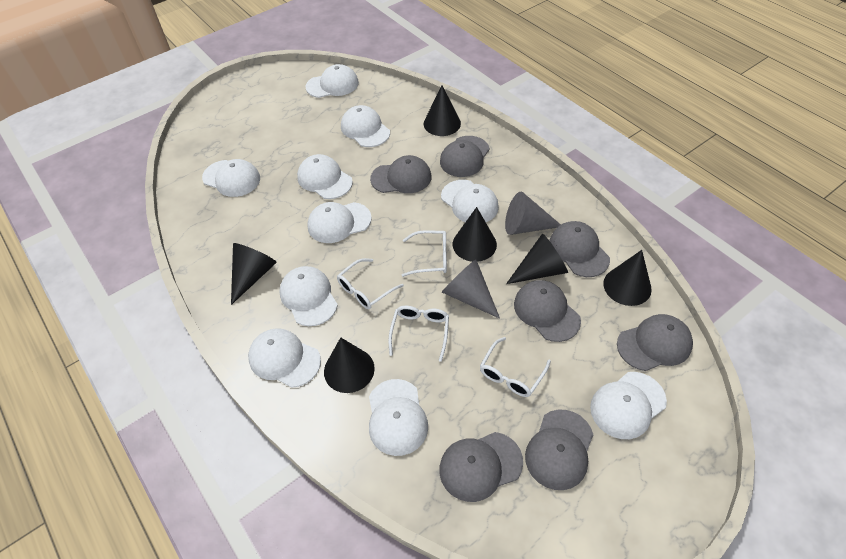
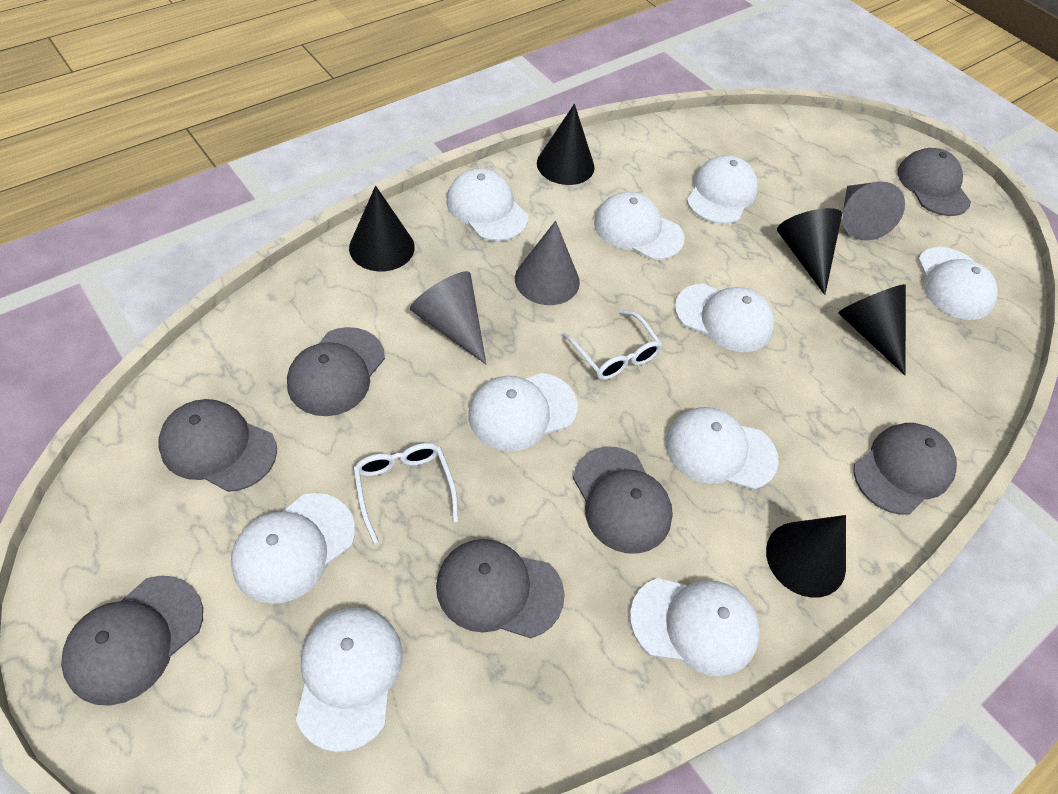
black cone: 6 -> 5
grey cone: 2 -> 3
white glasses: 4 -> 2

